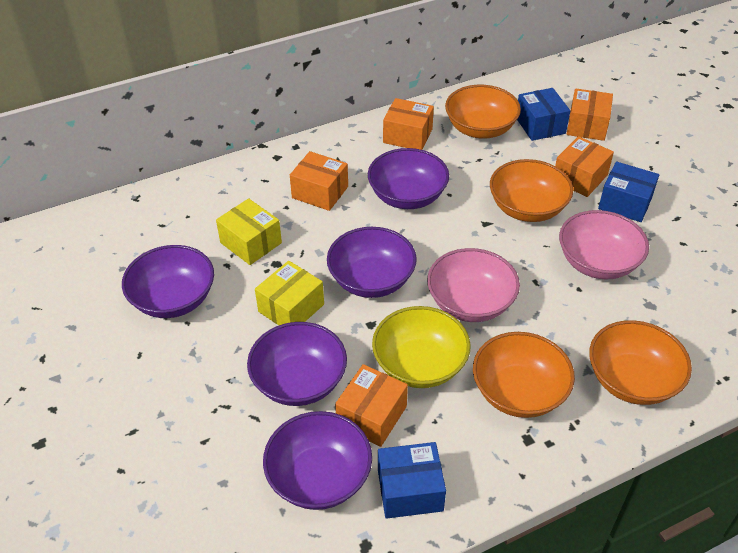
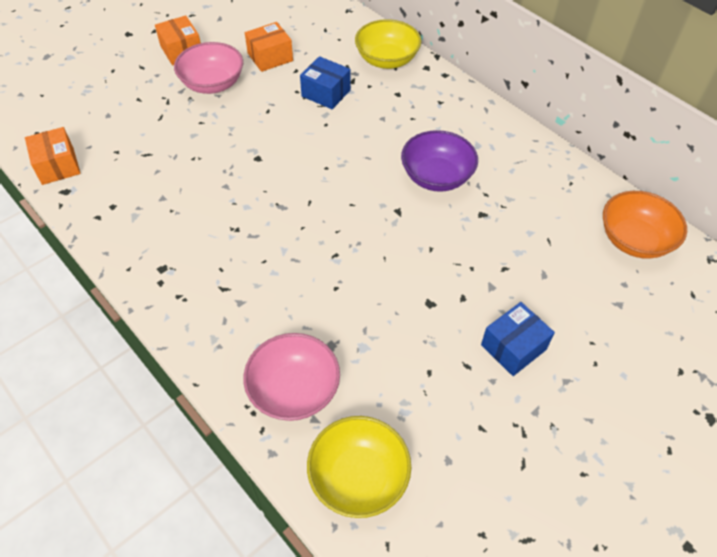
blue box: 3 -> 2
orange bowl: 4 -> 1
orange box: 5 -> 3
purple bowl: 5 -> 1
yellow bowl: 1 -> 2
yellow box: 2 -> 0

